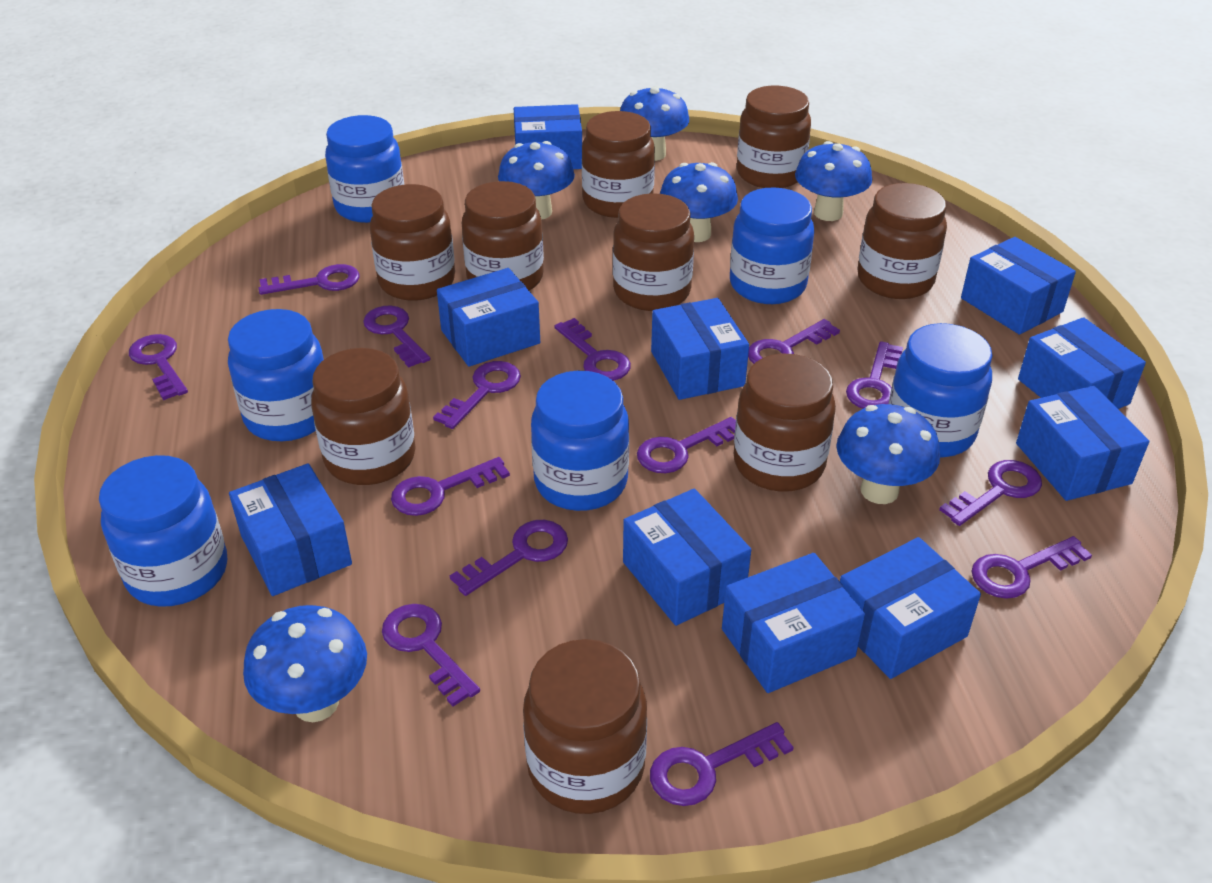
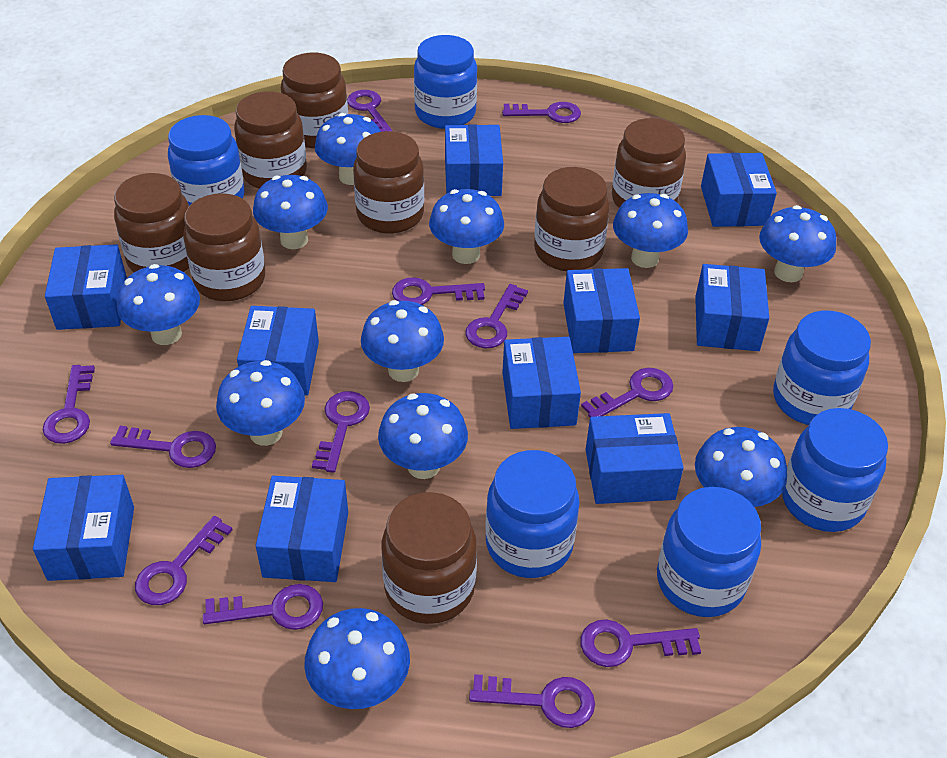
blue mushroom: 6 -> 11
brown jar: 9 -> 8
purple key: 14 -> 12

